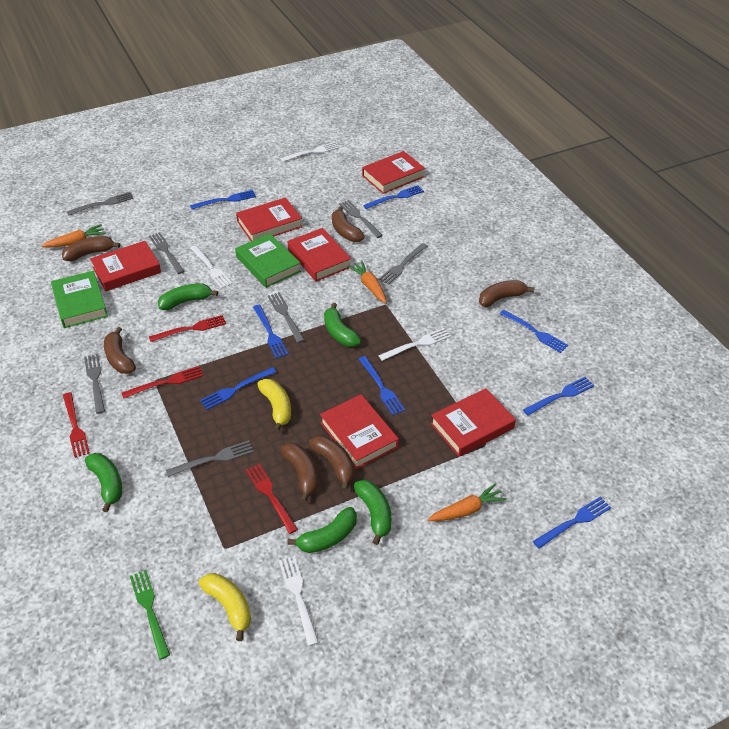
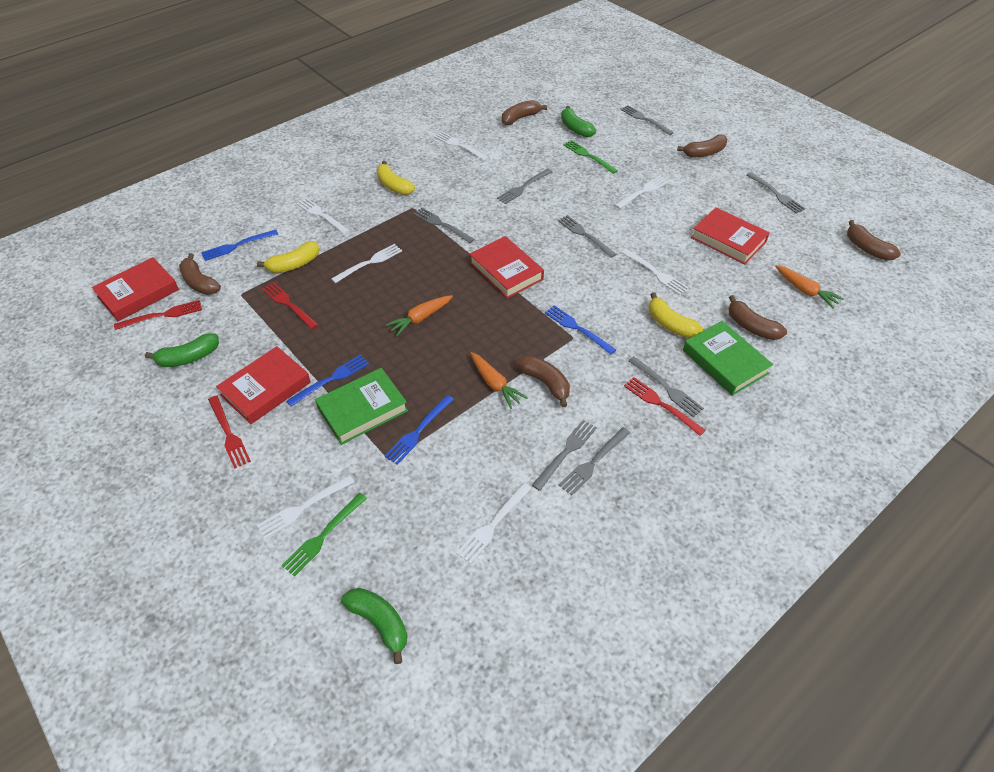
blue fork: 8 -> 4
green banana: 5 -> 3
green fork: 1 -> 2
grey fork: 7 -> 8
red book: 6 -> 4
white fork: 4 -> 7
yellow banana: 2 -> 3

